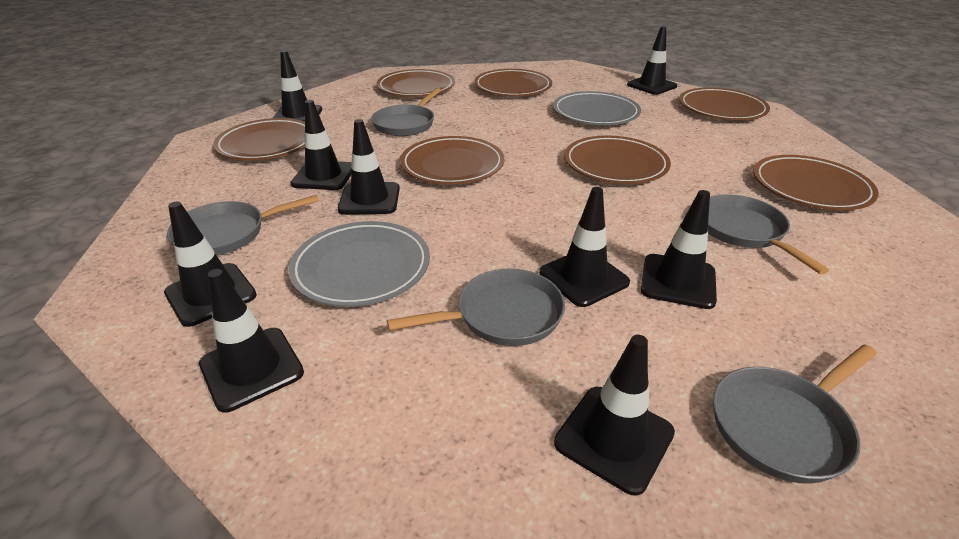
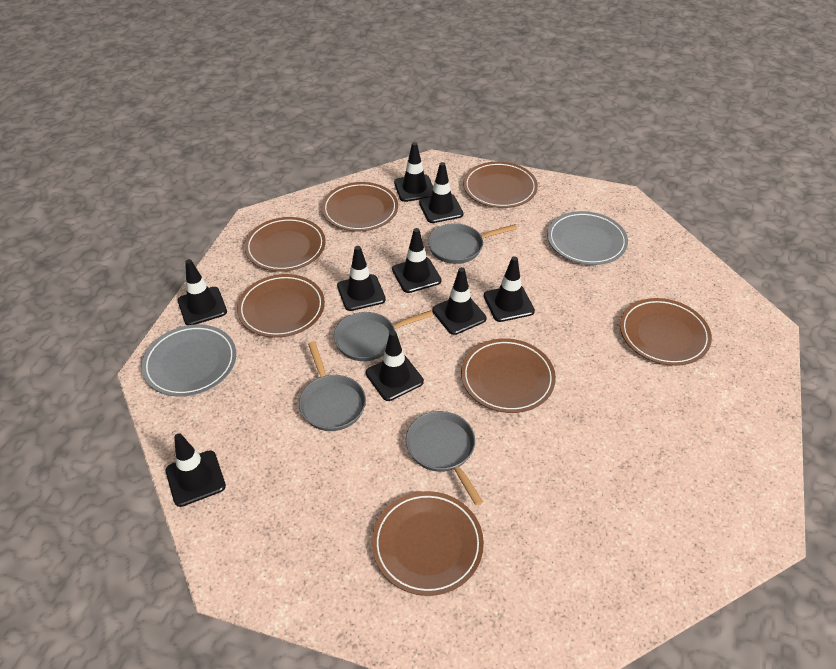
grey pan: 5 -> 4

